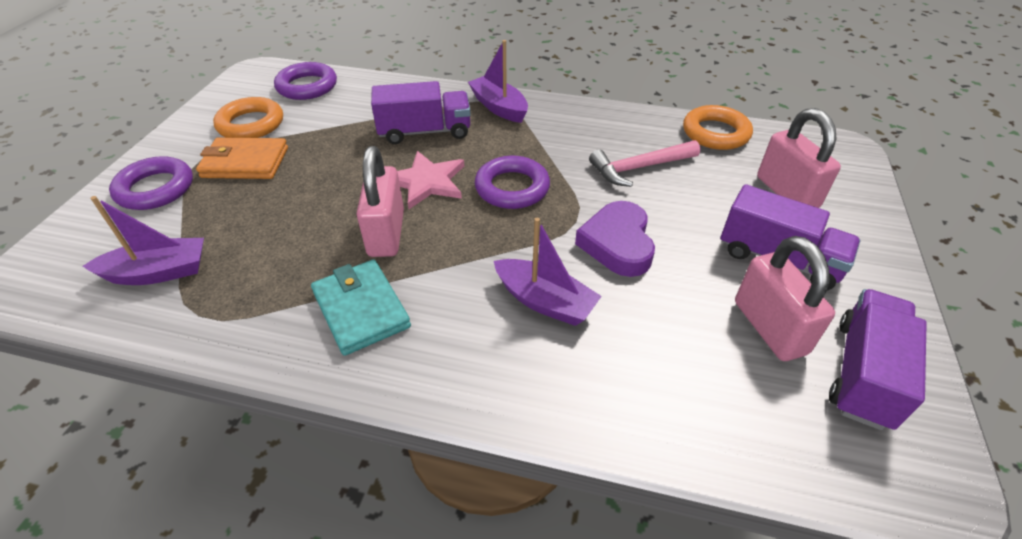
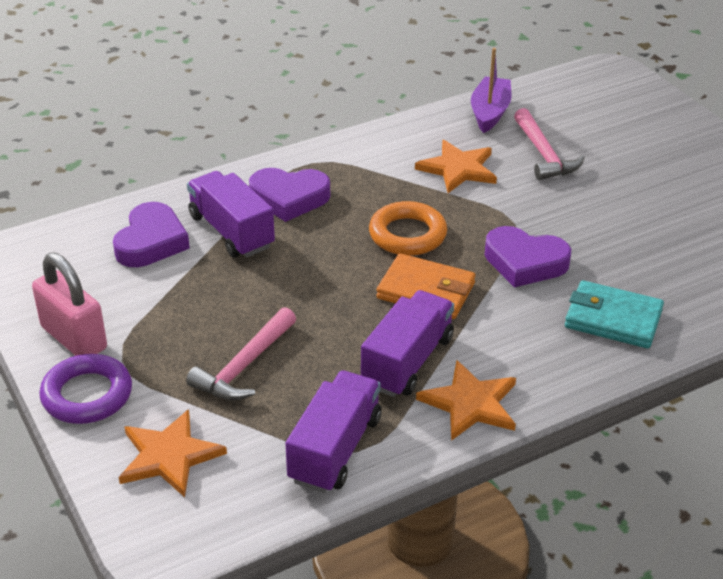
orange ring: 2 -> 1
orange star: 0 -> 3
pink hammer: 1 -> 2
pink padlock: 3 -> 1
pink star: 1 -> 0
purple boat: 3 -> 1
purple heart: 1 -> 3
purple ring: 3 -> 1

